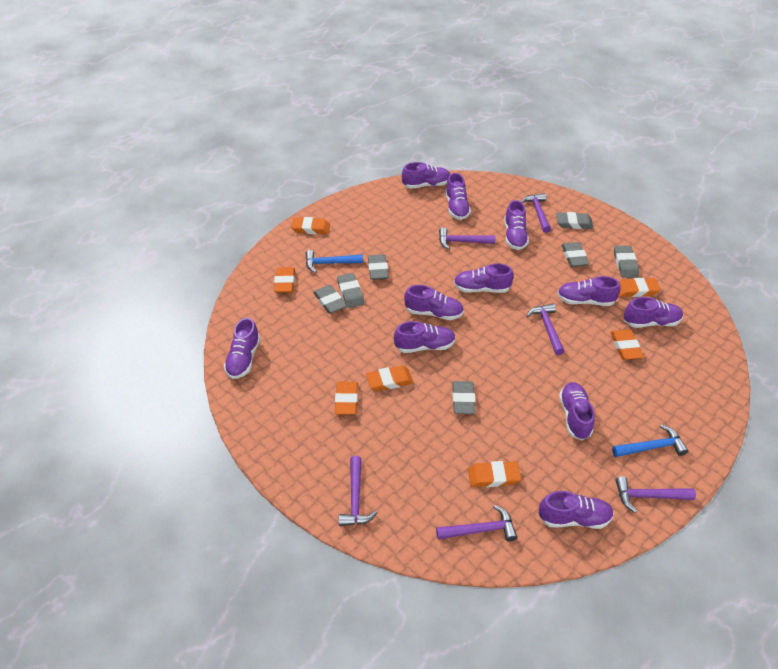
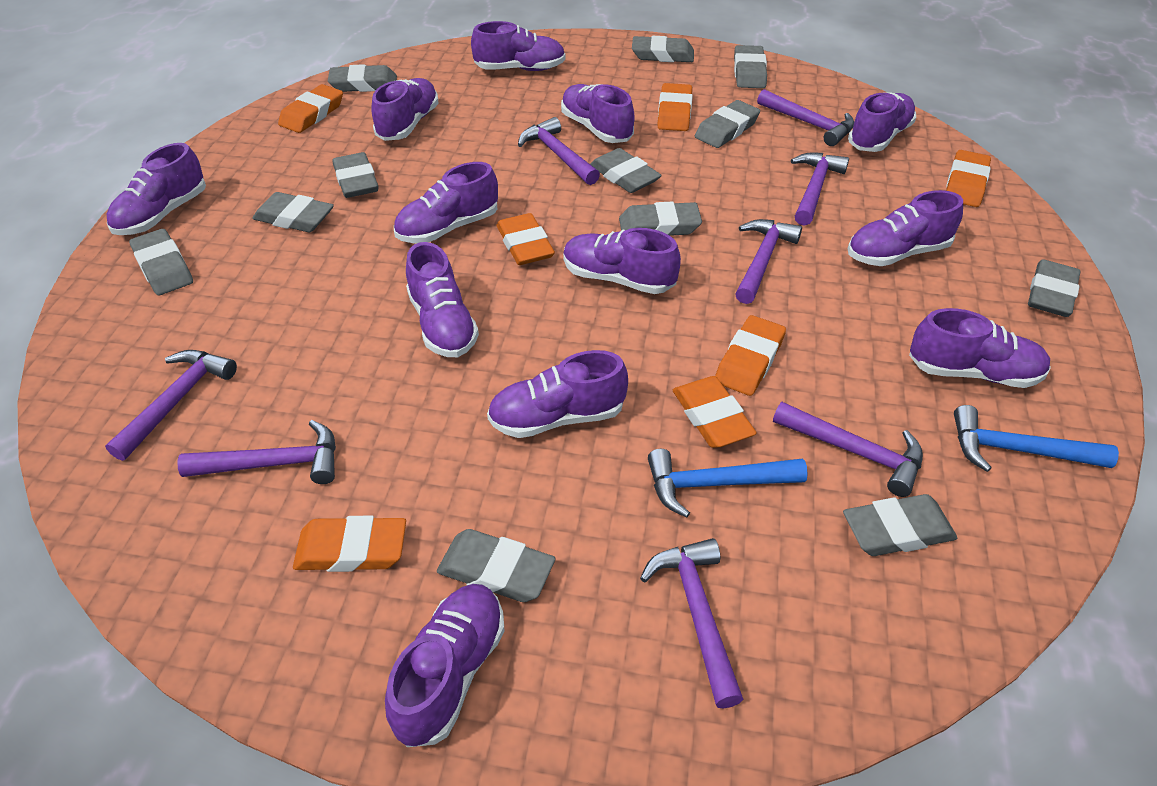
grey eraser: 7 -> 12
purple hammer: 6 -> 8
purple shoe: 11 -> 12

